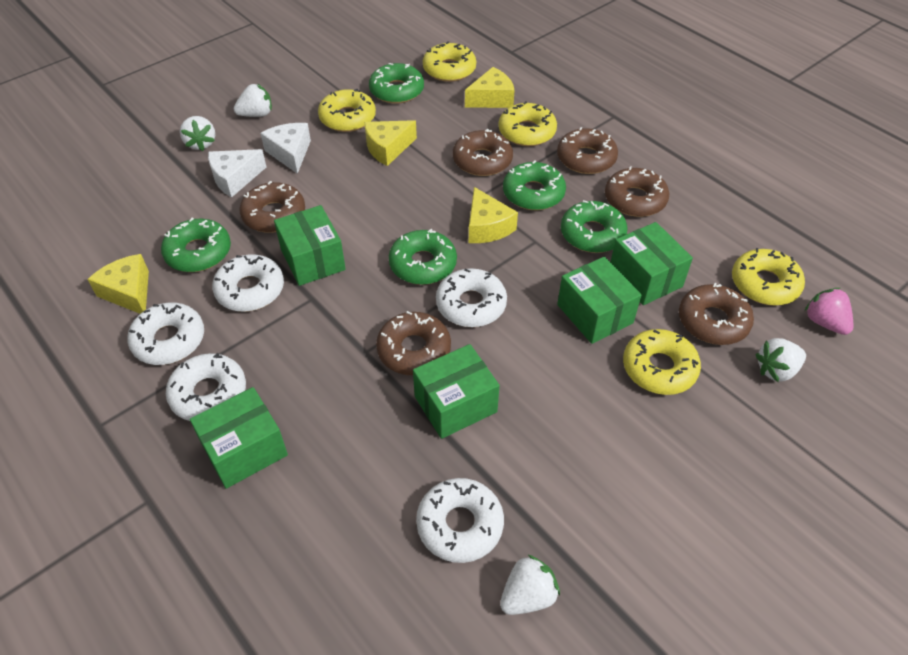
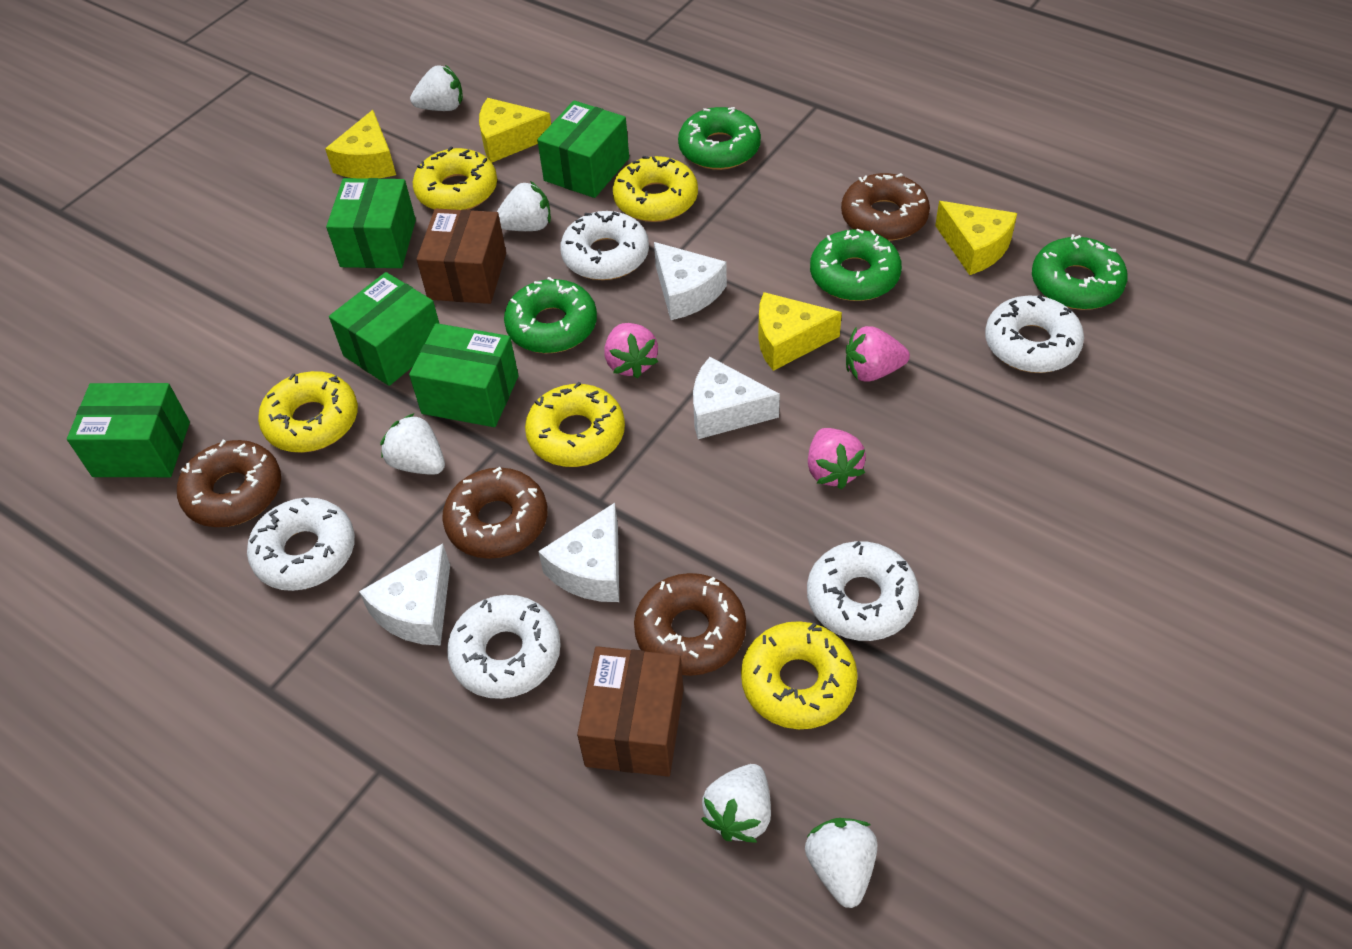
brown box: 0 -> 2
brown donut: 6 -> 4
green donut: 5 -> 4
pink strawberry: 1 -> 3
white cheese: 2 -> 4
white strawberry: 4 -> 5

